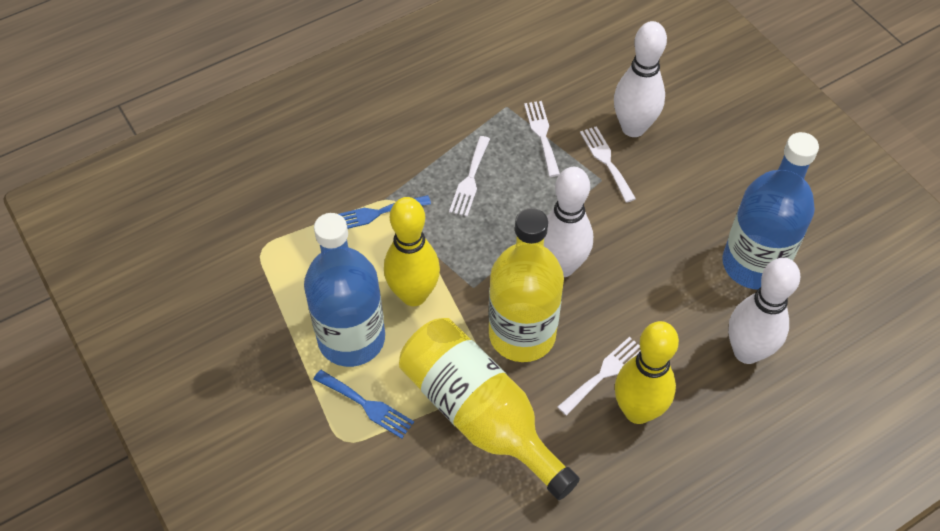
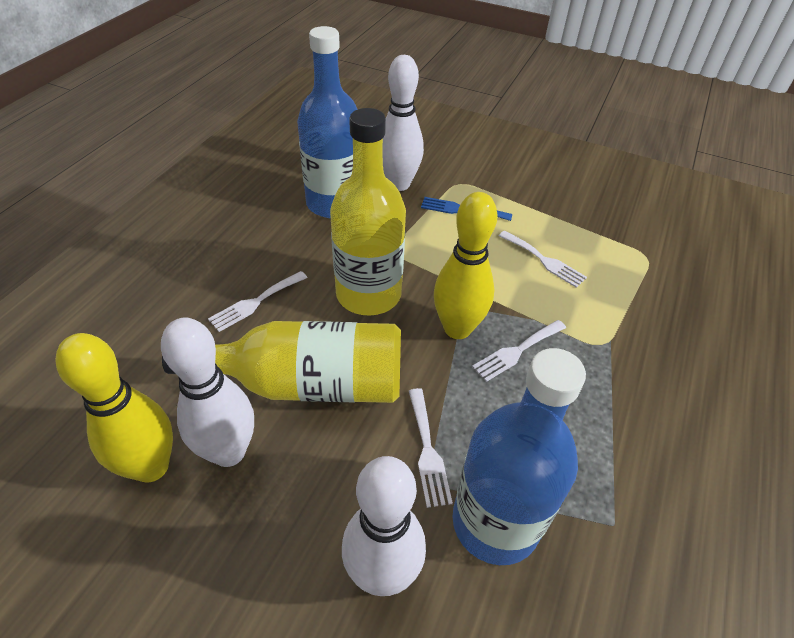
blue fork: 2 -> 1

